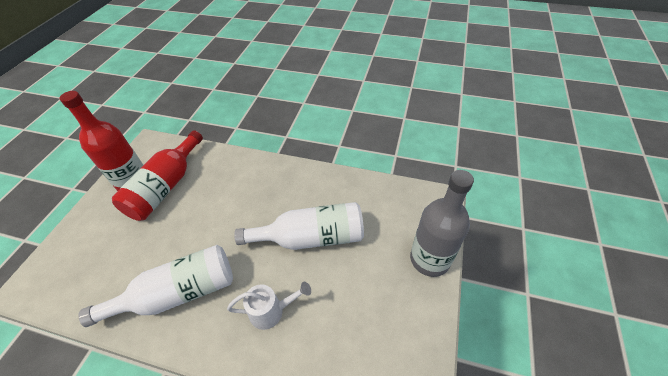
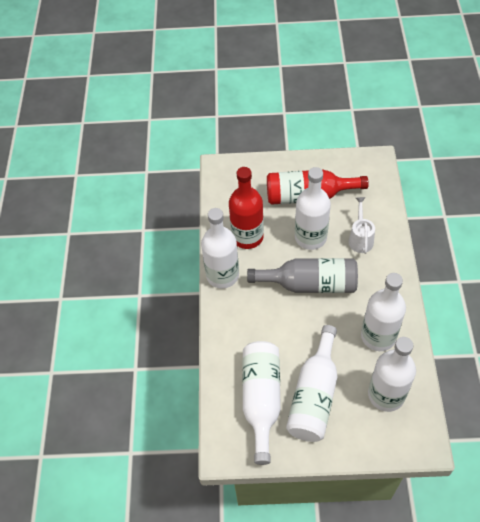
white bottle: 2 -> 6

